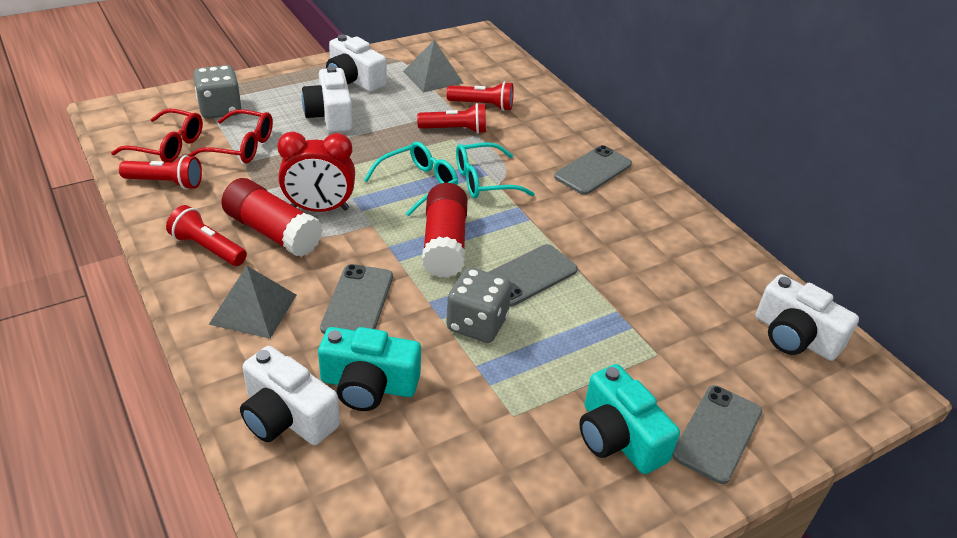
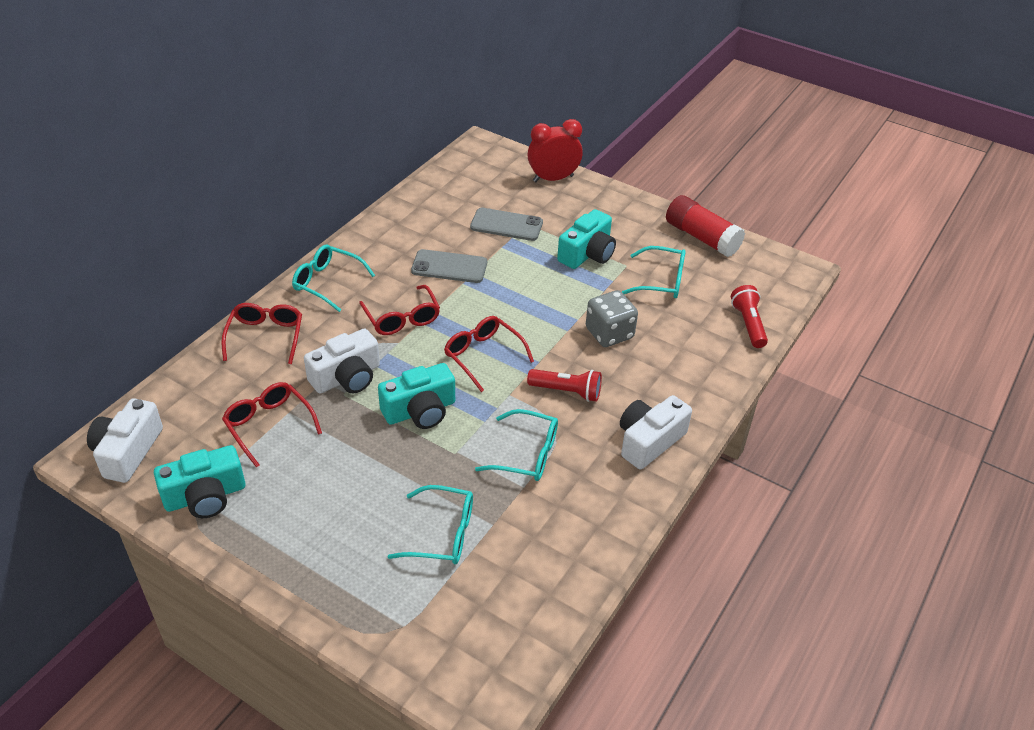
grey dice: 2 -> 1
grey phone: 4 -> 2
grey pyramid: 2 -> 0
red flashlight: 4 -> 2
red glasses: 2 -> 4
red glue stick: 2 -> 1
turquoise camera: 2 -> 3
turquoise glasses: 2 -> 4
white camera: 4 -> 3

